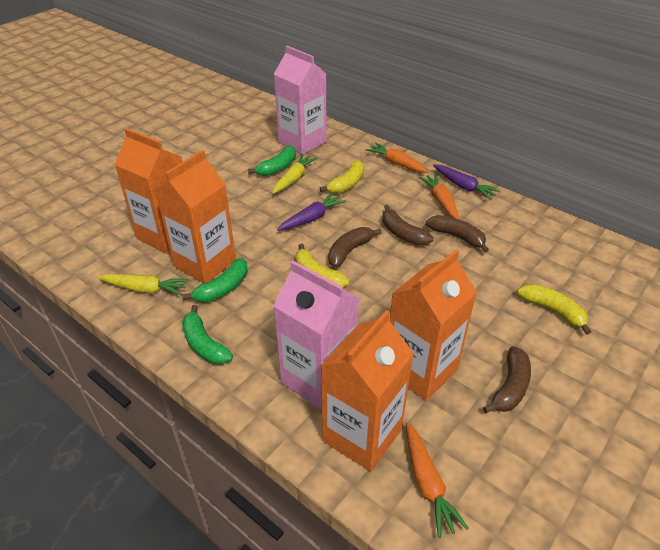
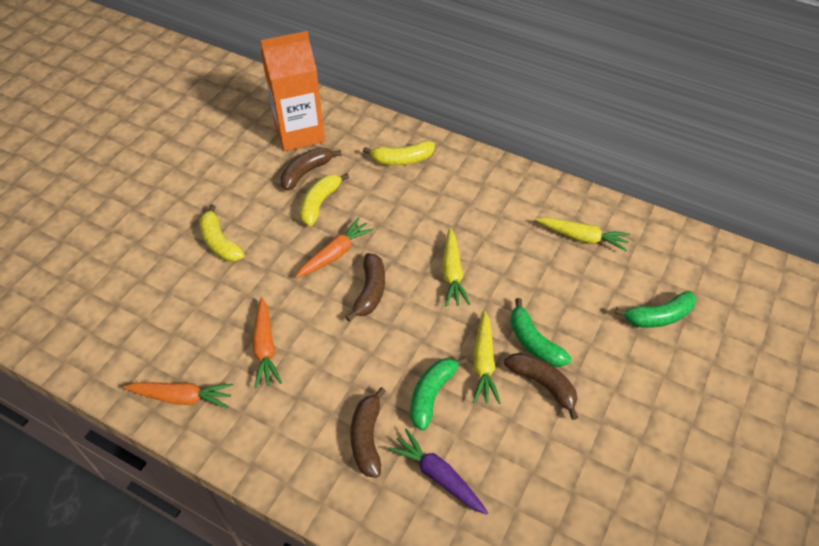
orange carton: 4 -> 1
pink carton: 2 -> 0
purple carrot: 2 -> 1
yellow carrot: 2 -> 3

